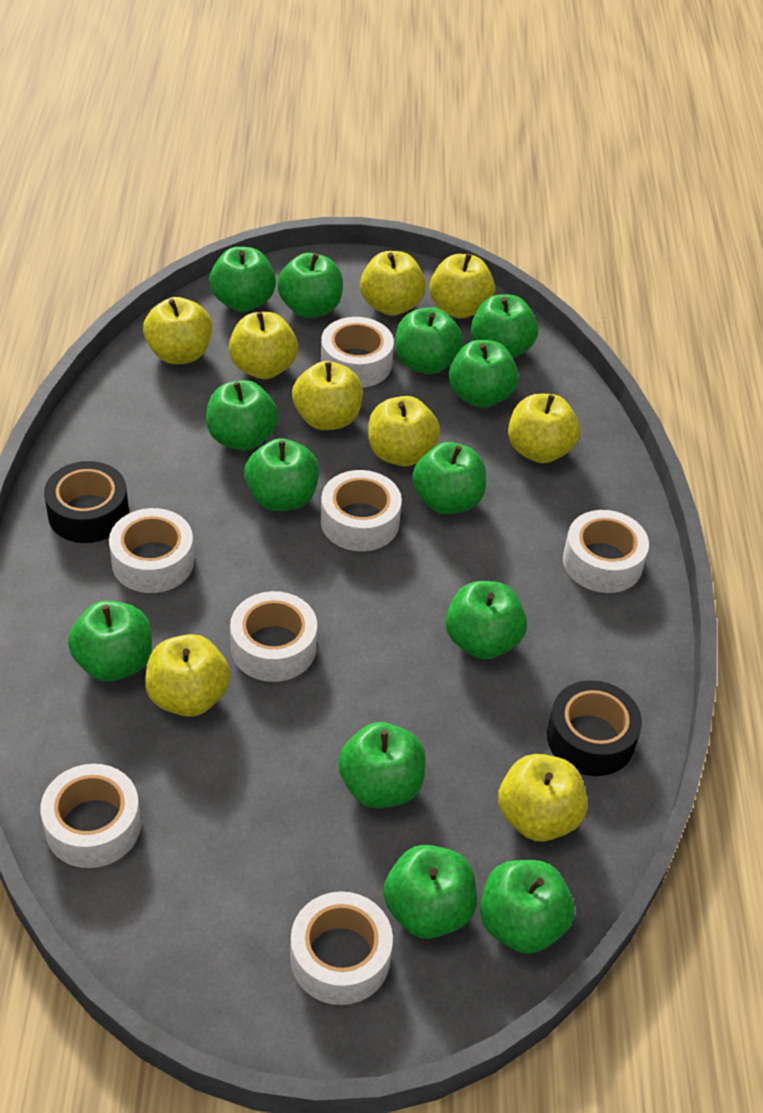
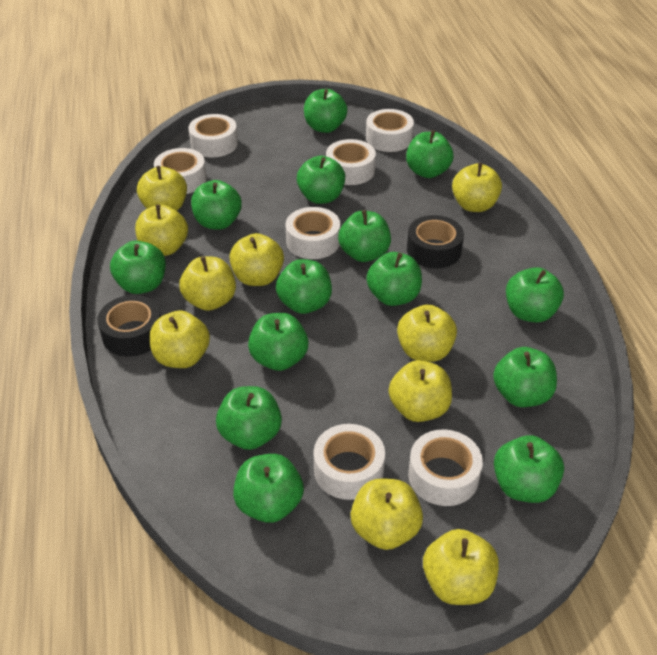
green apple: 13 -> 14
yellow apple: 9 -> 10

